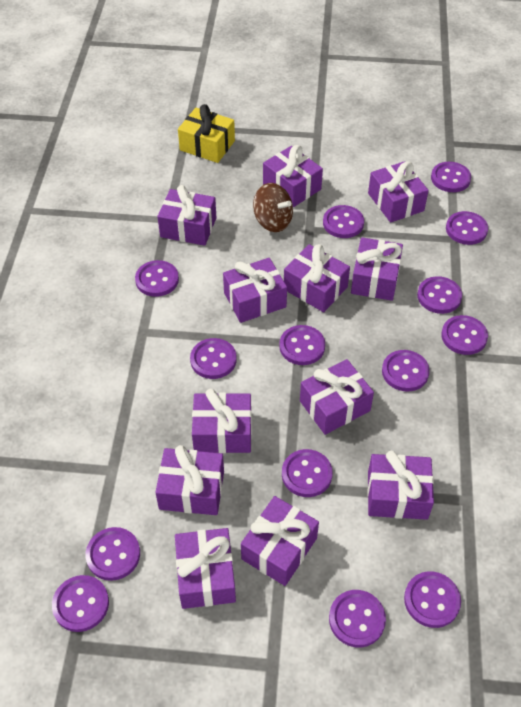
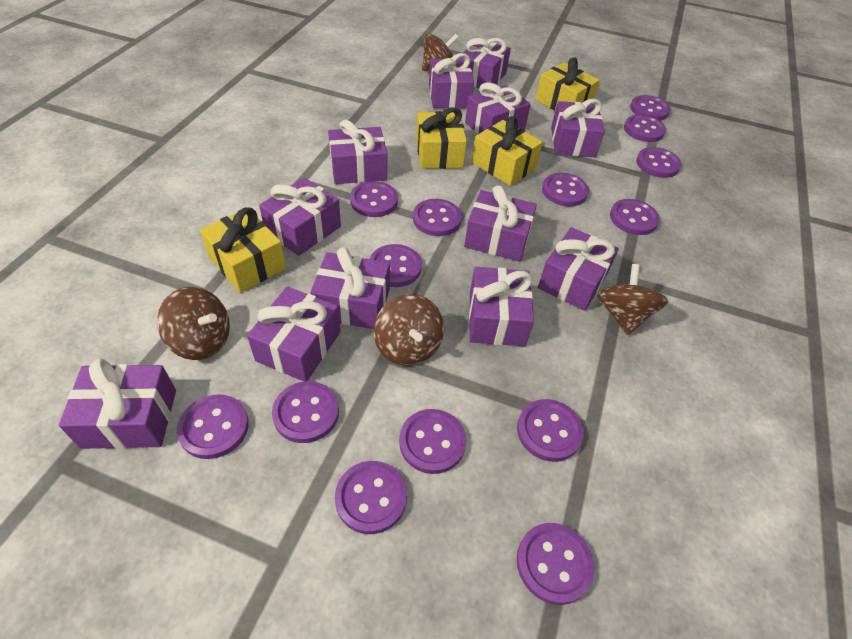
brown spinning top: 1 -> 4
yellow gift: 1 -> 4

